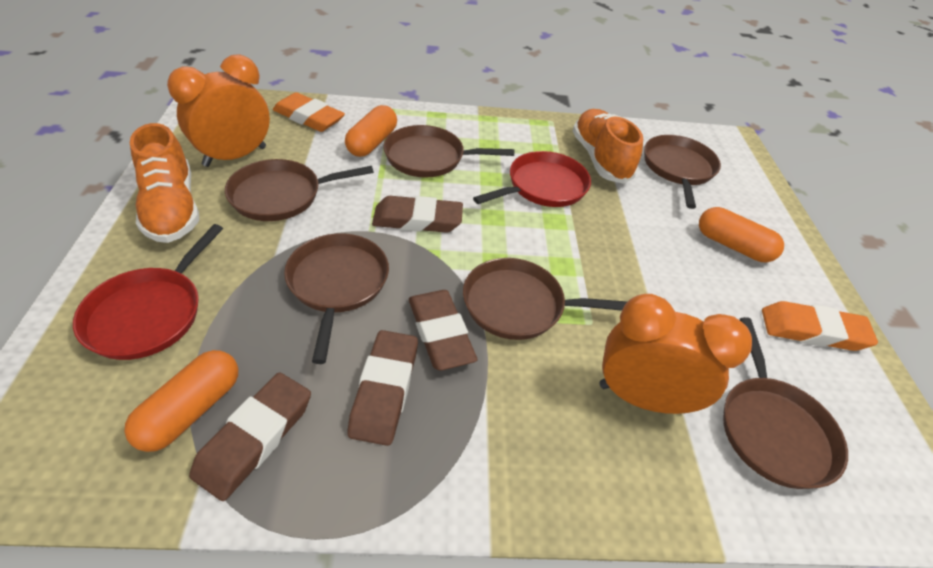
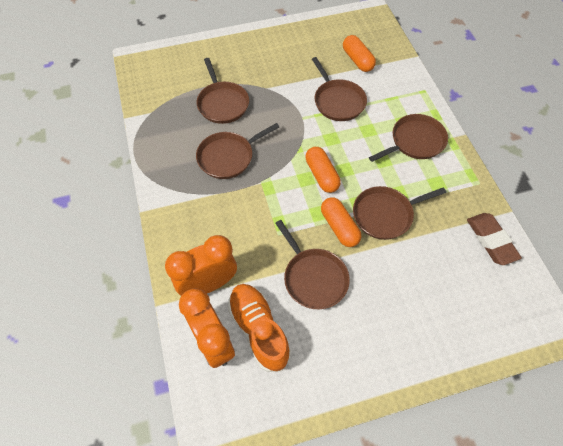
brown eraser: 4 -> 1
orange eraser: 2 -> 0
orange shoe: 2 -> 1
red pan: 2 -> 0

